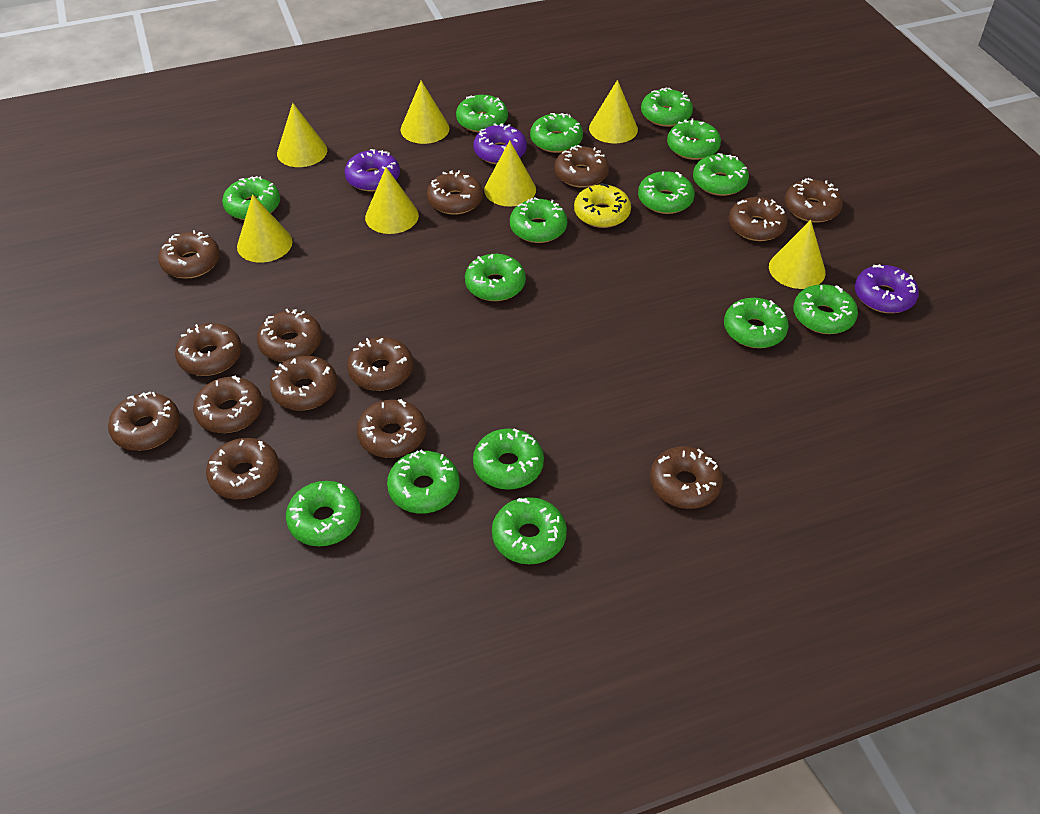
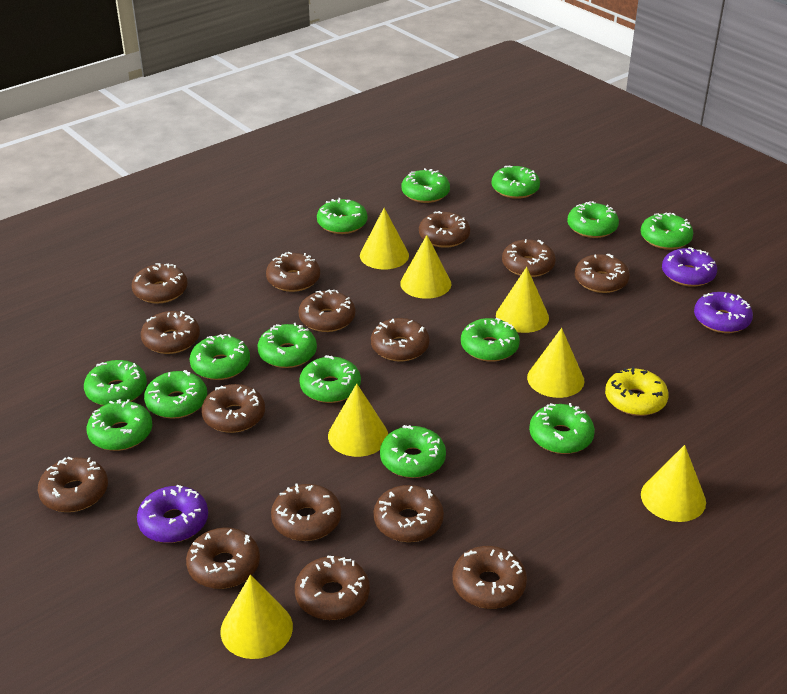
brown donut: 14 -> 15
green donut: 15 -> 14

